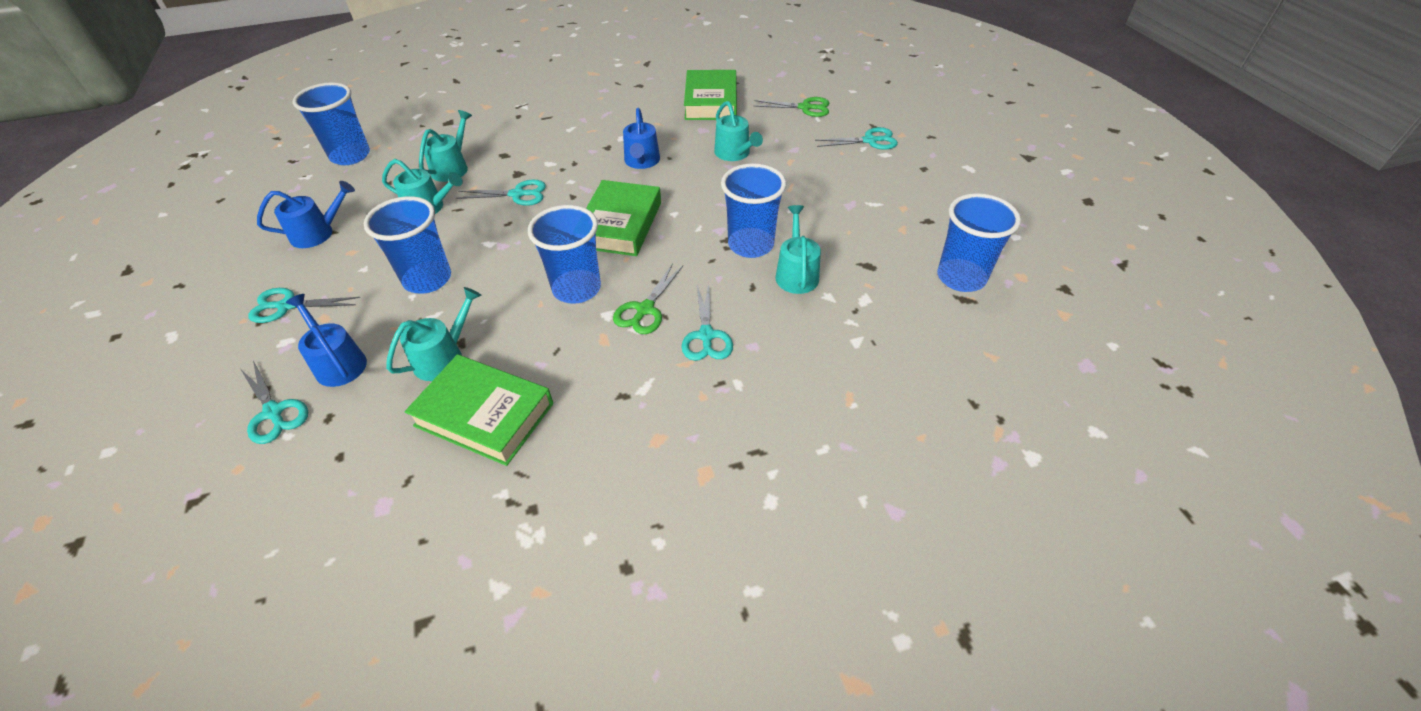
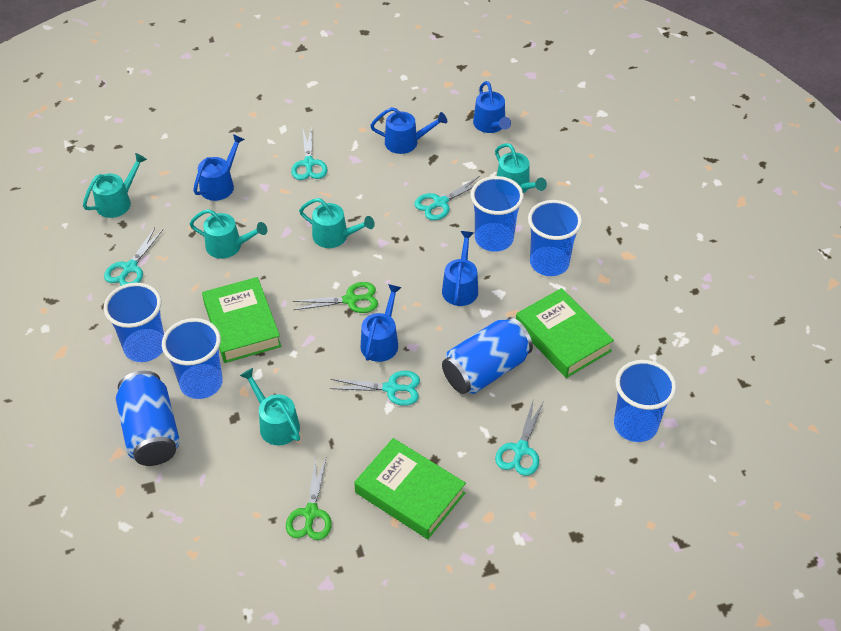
blue can: 0 -> 2
blue watering can: 3 -> 5

